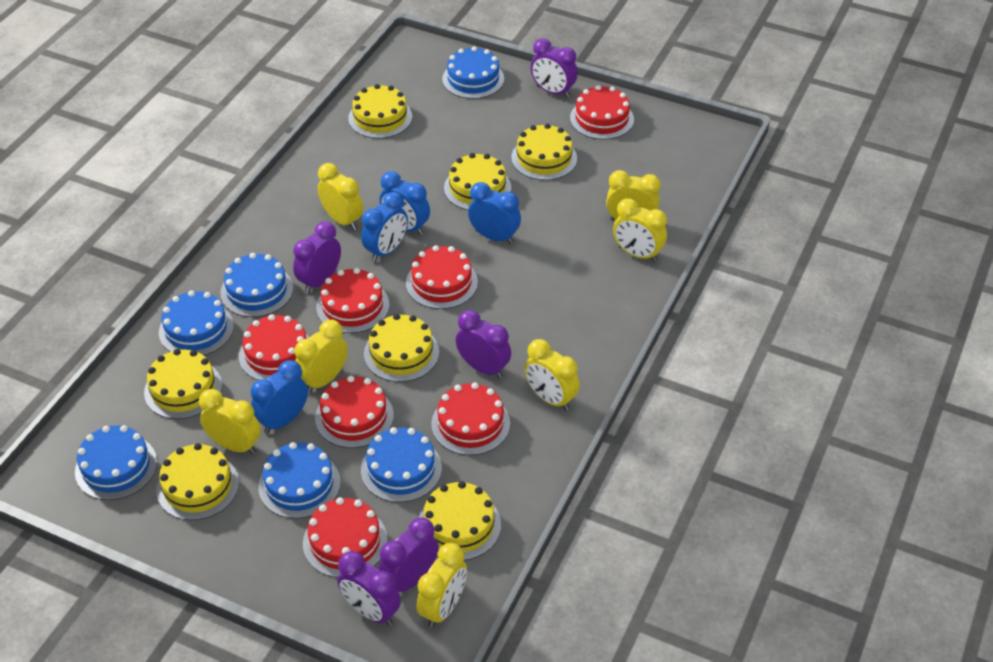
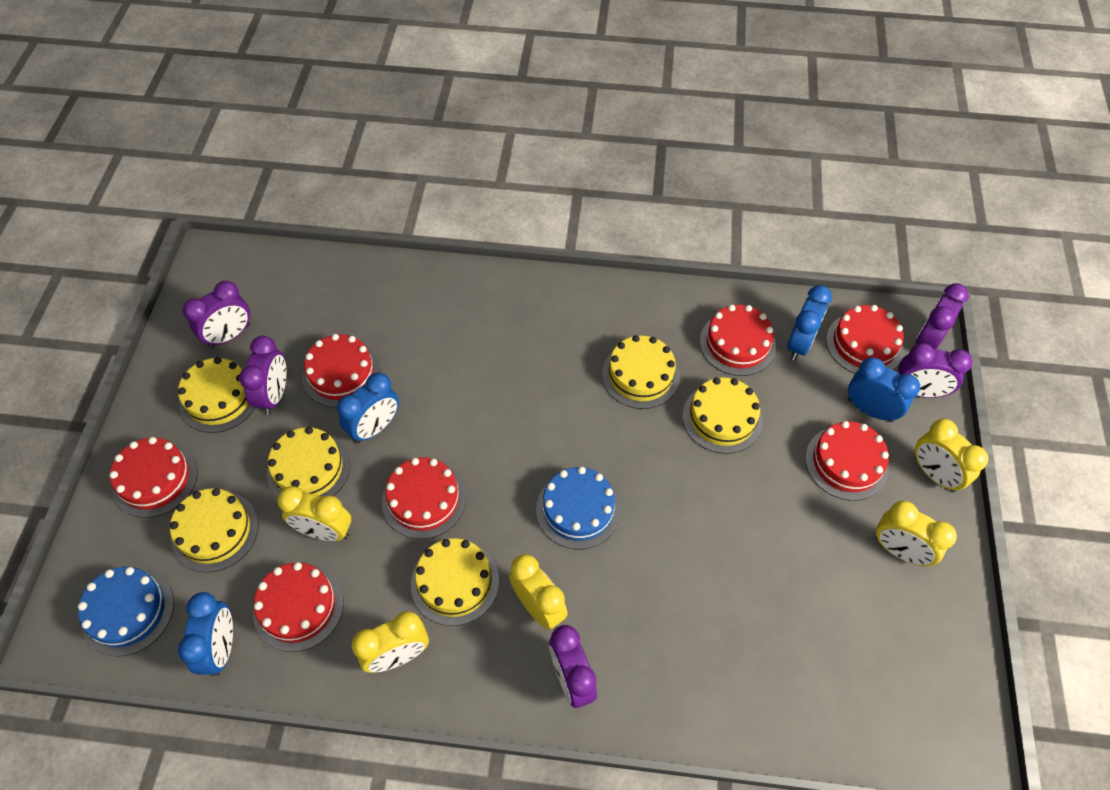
blue cake: 6 -> 2
yellow cake: 7 -> 6
yellow clock: 7 -> 5

